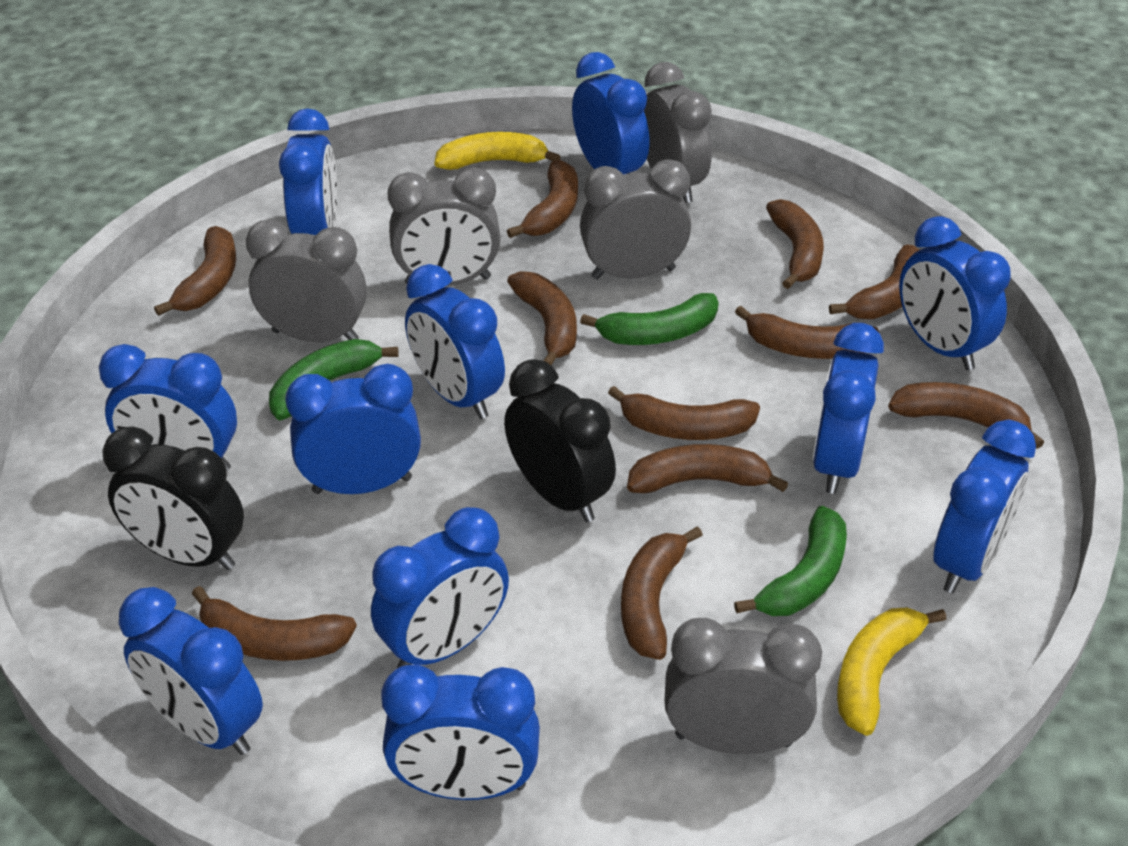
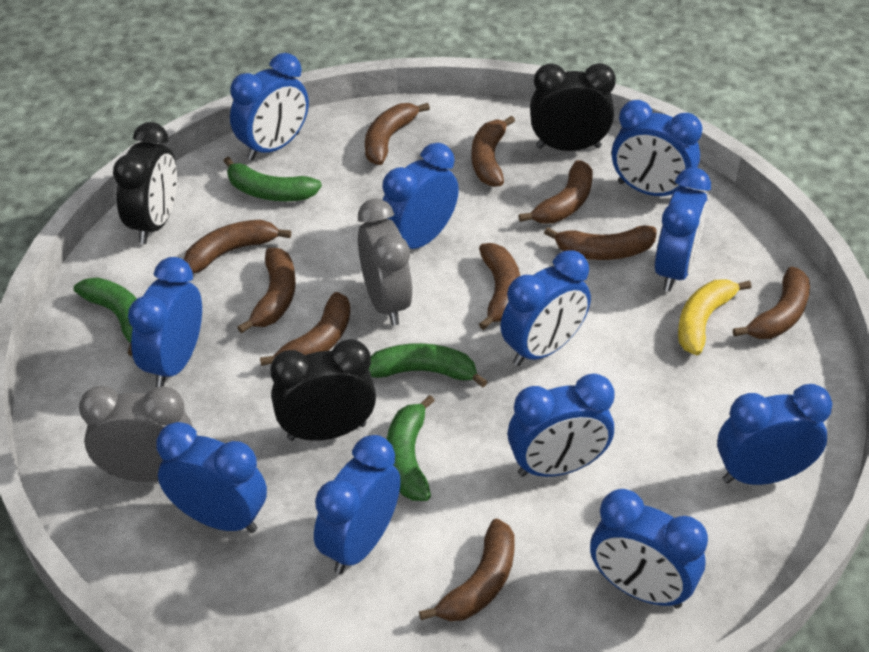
black clock: 2 -> 3
brown banana: 11 -> 10
green banana: 3 -> 4
grey clock: 5 -> 2
yellow banana: 2 -> 1

